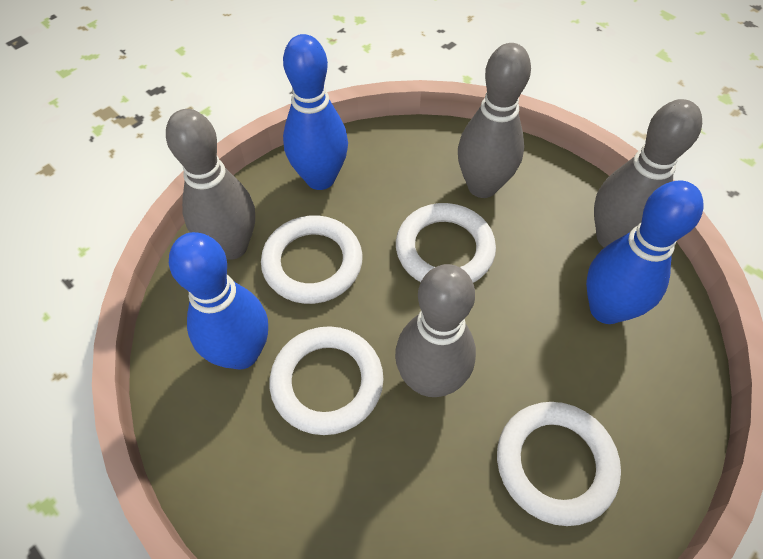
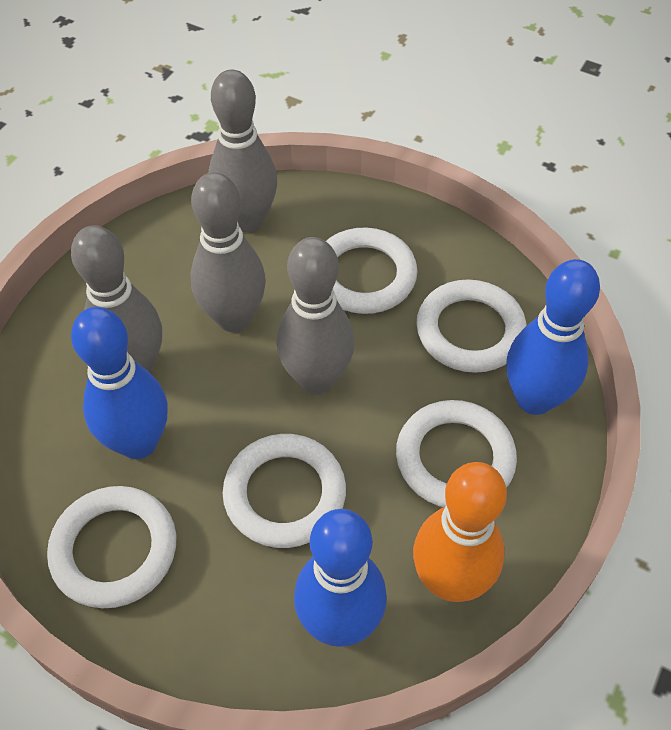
orange bowling pin: 0 -> 1
white ring: 4 -> 5

